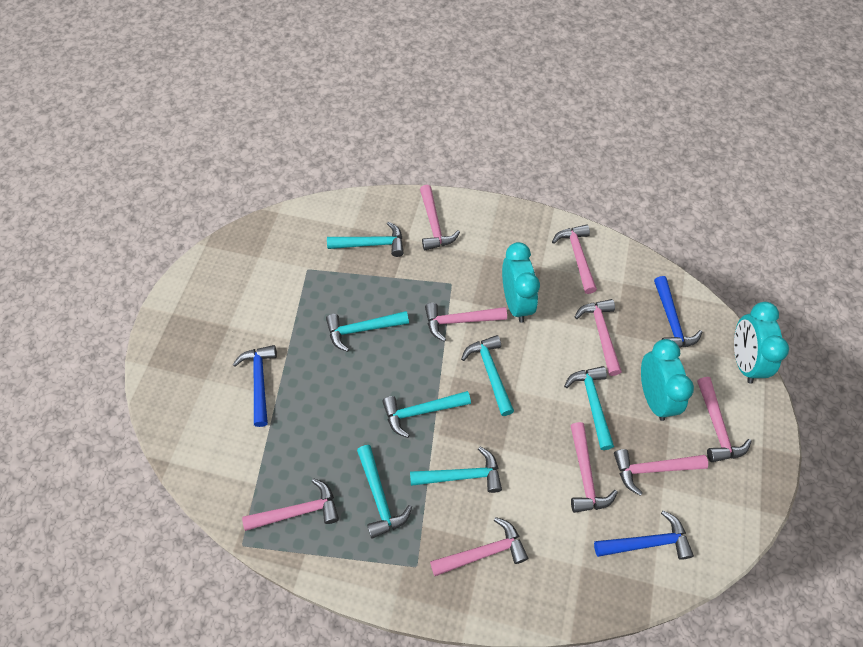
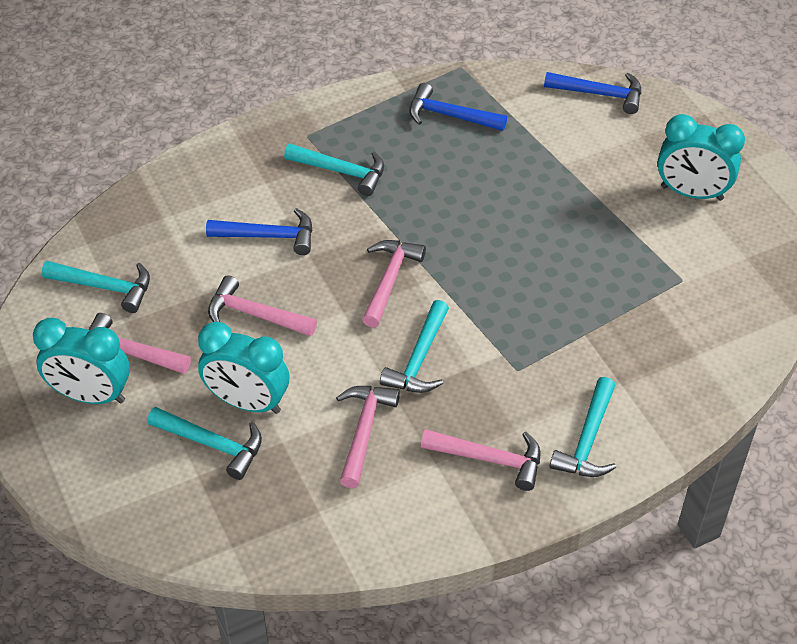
pink hammer: 9 -> 5
turquoise hammer: 7 -> 5

